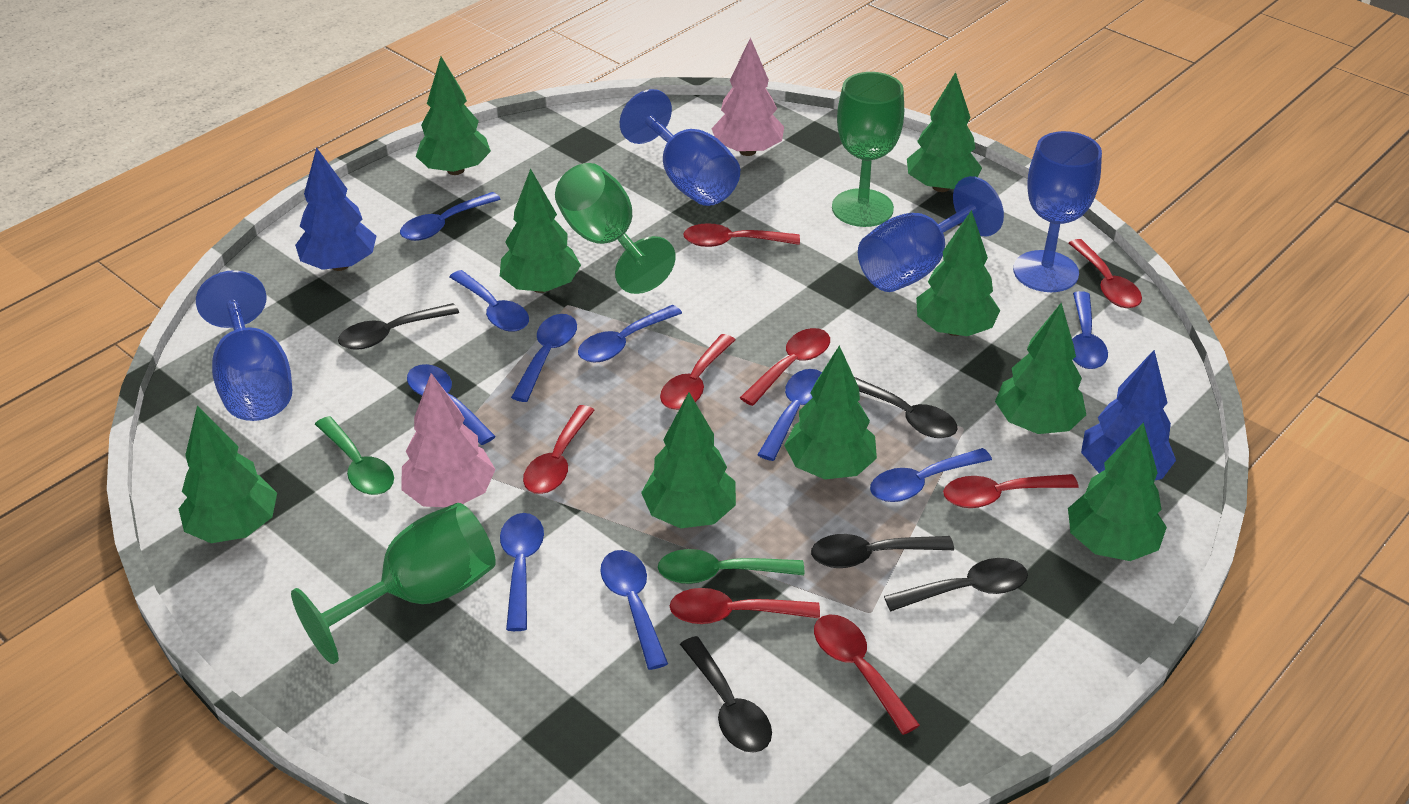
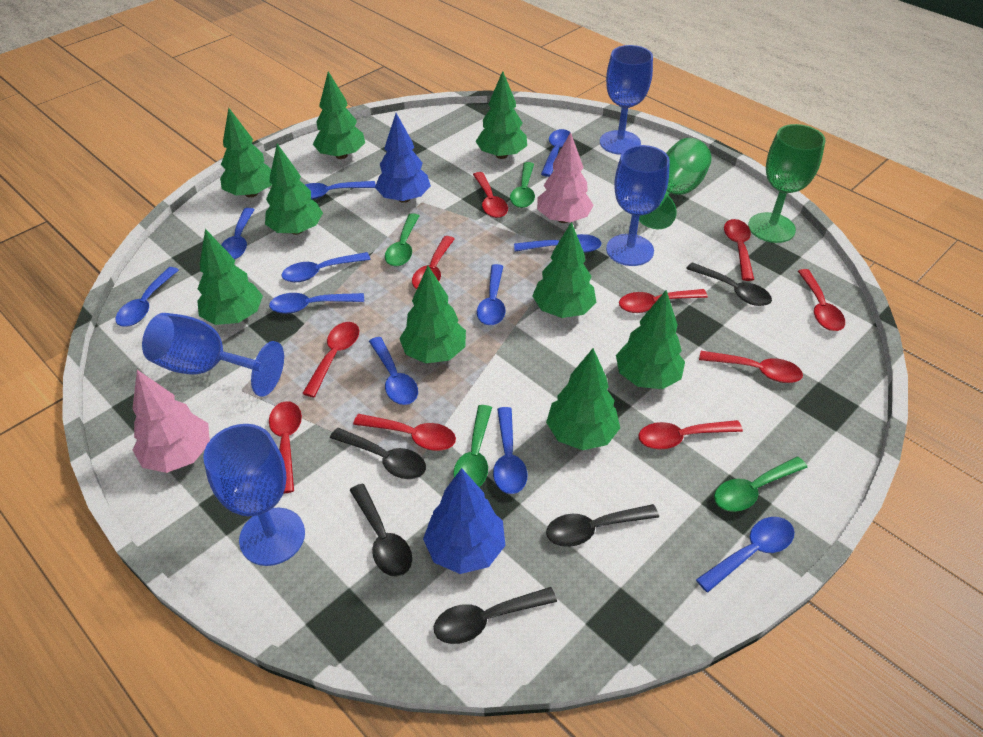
blue spoon: 10 -> 11
green goblet: 3 -> 2
green spoon: 2 -> 4
red spoon: 8 -> 10

